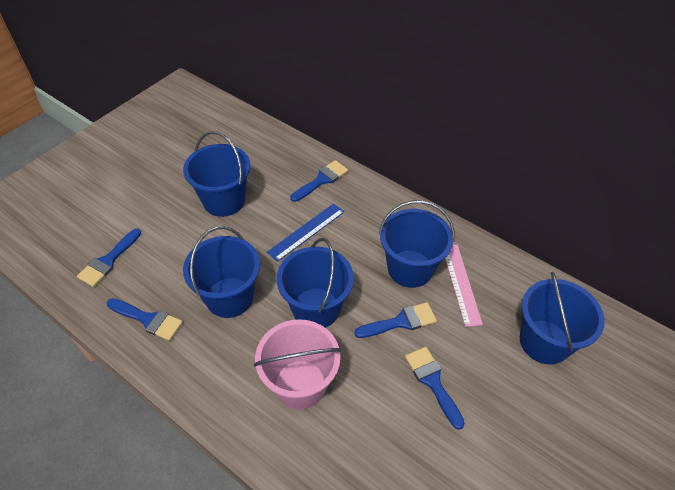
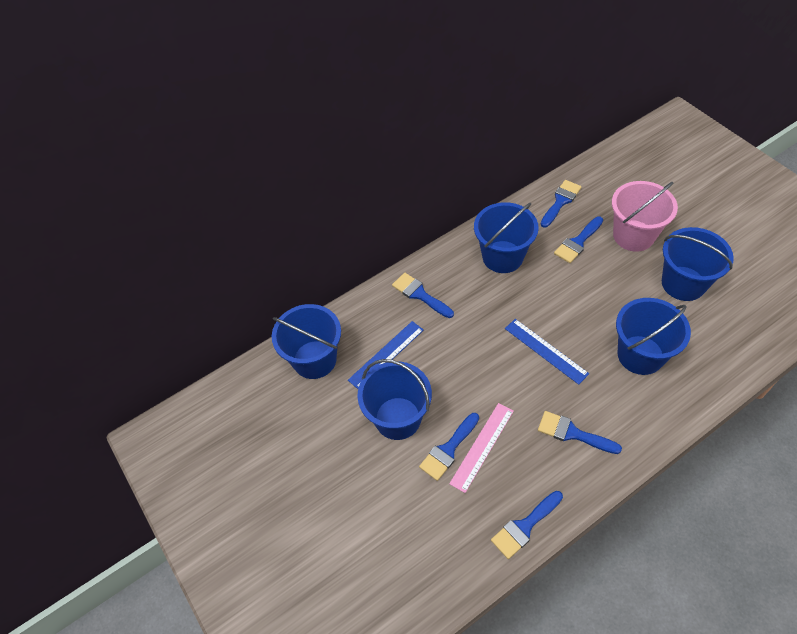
blue brush: 5 -> 6
blue ruler: 1 -> 2

